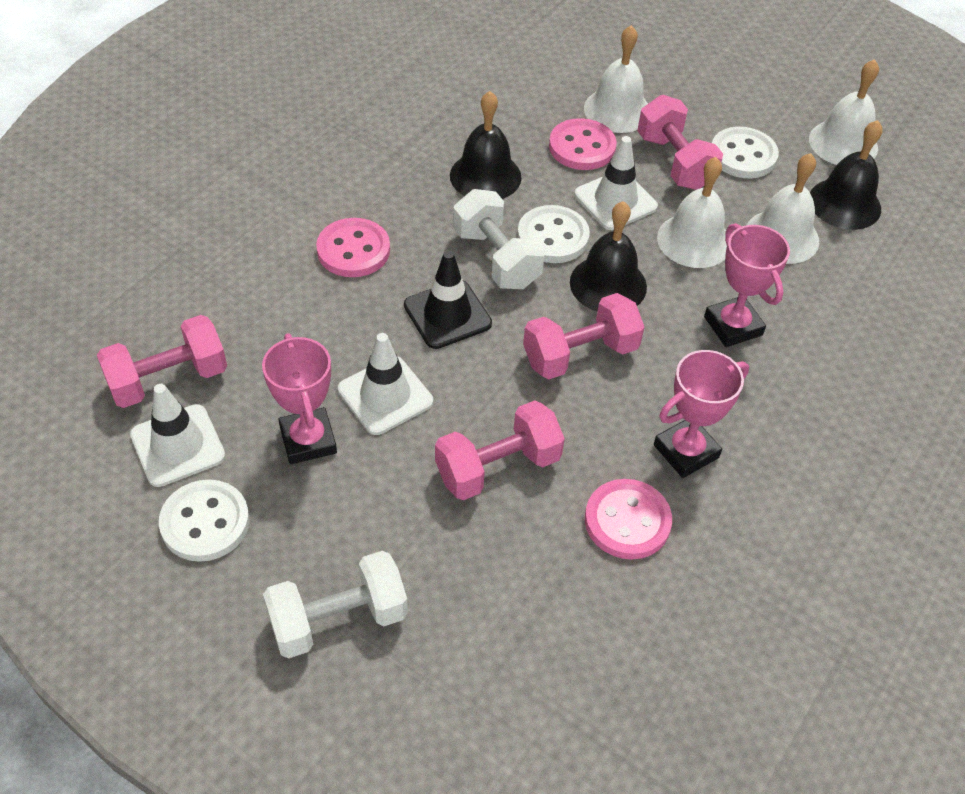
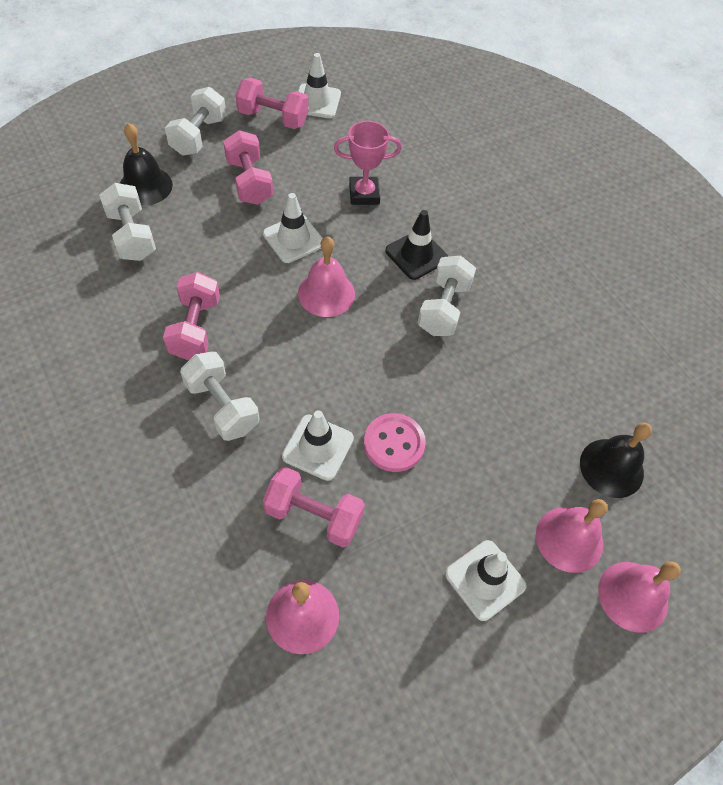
black bell: 3 -> 2
pink bell: 0 -> 4
pink button: 3 -> 1
pink trophy: 3 -> 1
white bell: 4 -> 0
white button: 3 -> 0
white dumbbell: 2 -> 4
white traffic cone: 3 -> 4

